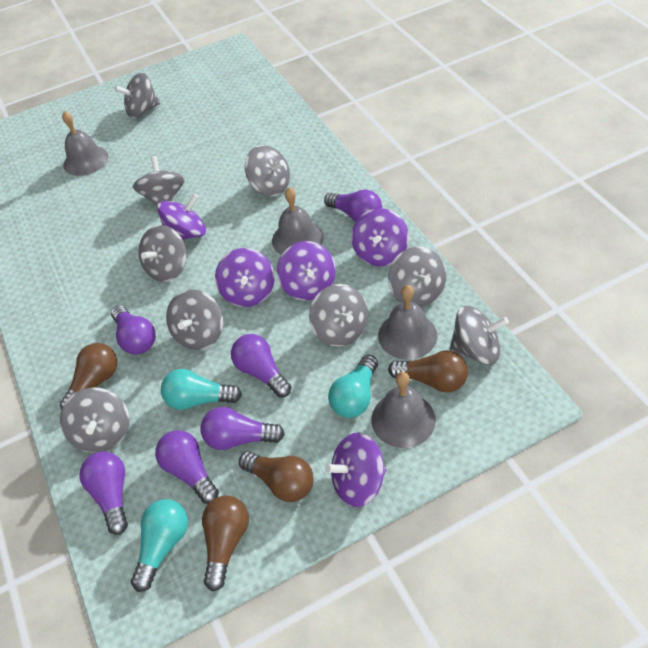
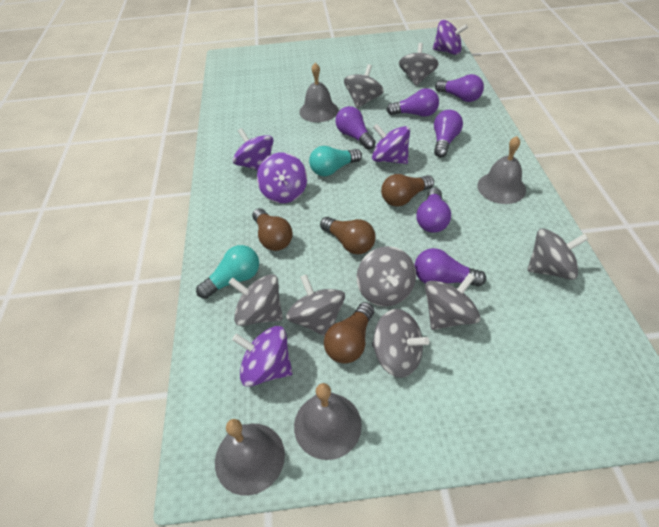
grey spinning top: 9 -> 8
turquoise light bulb: 3 -> 2

